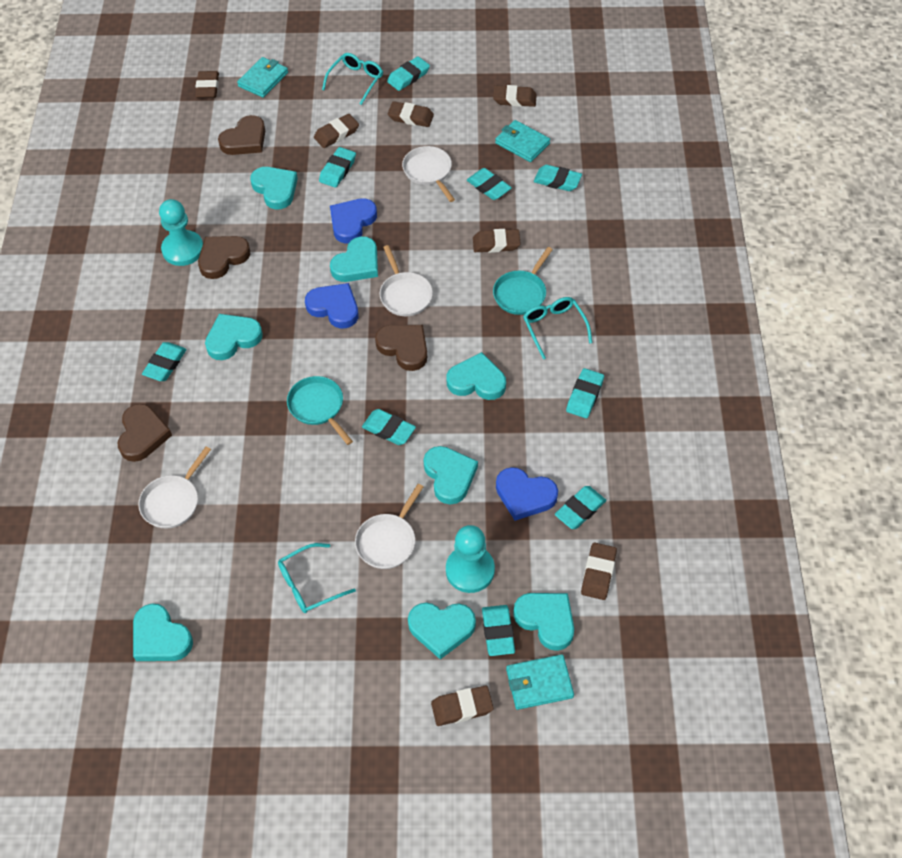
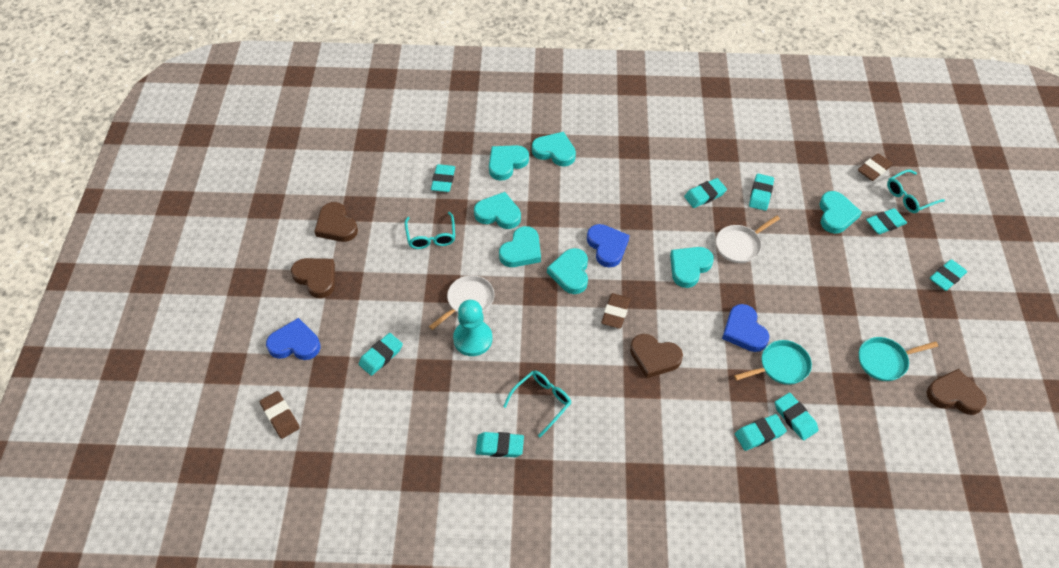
brown eraser: 7 -> 3
turquoise heart: 8 -> 7
turquoise pawn: 2 -> 1
turquoise wallet: 3 -> 0
white pan: 4 -> 2

